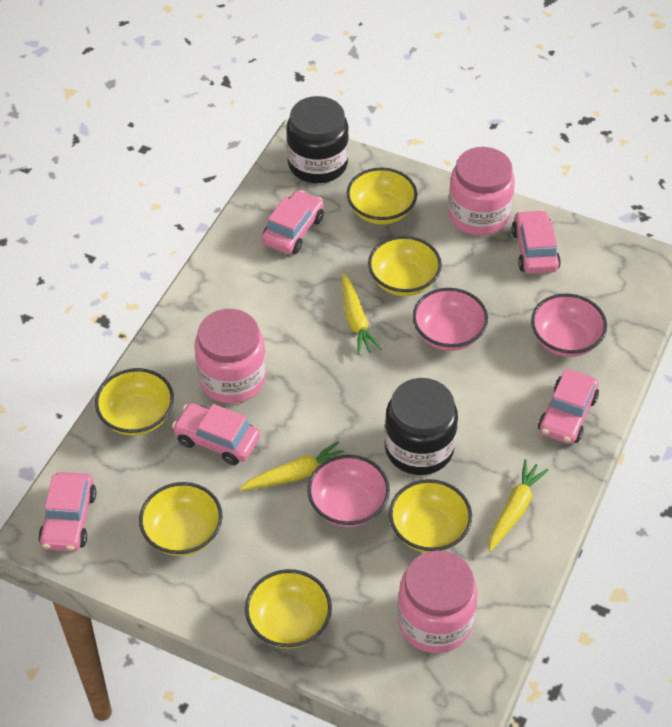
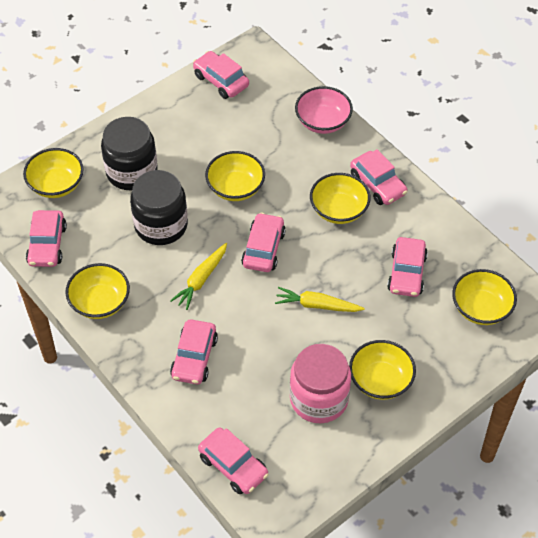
pink bowl: 3 -> 1
pink car: 5 -> 7
pink jar: 3 -> 1
yellow carrot: 3 -> 2

